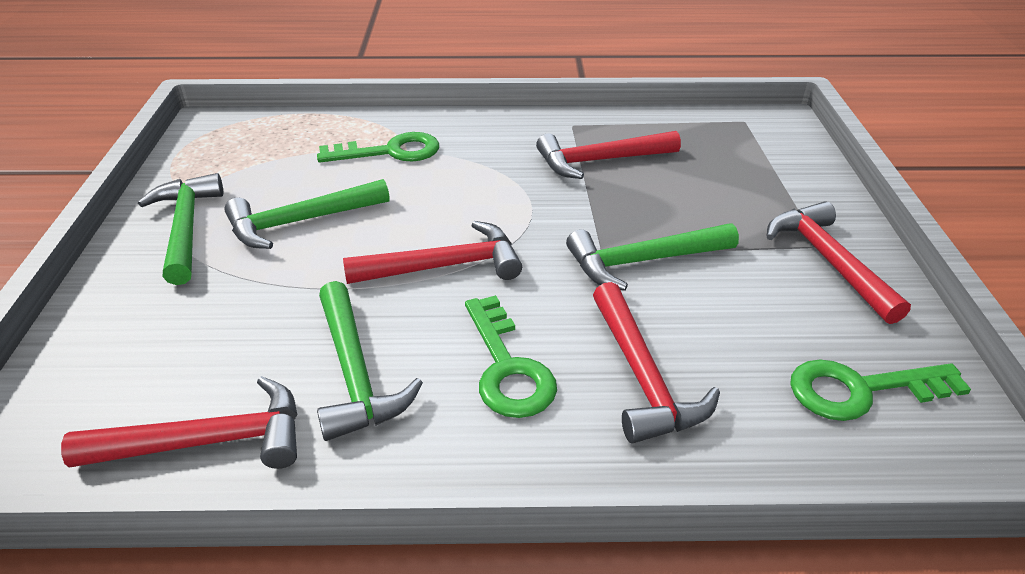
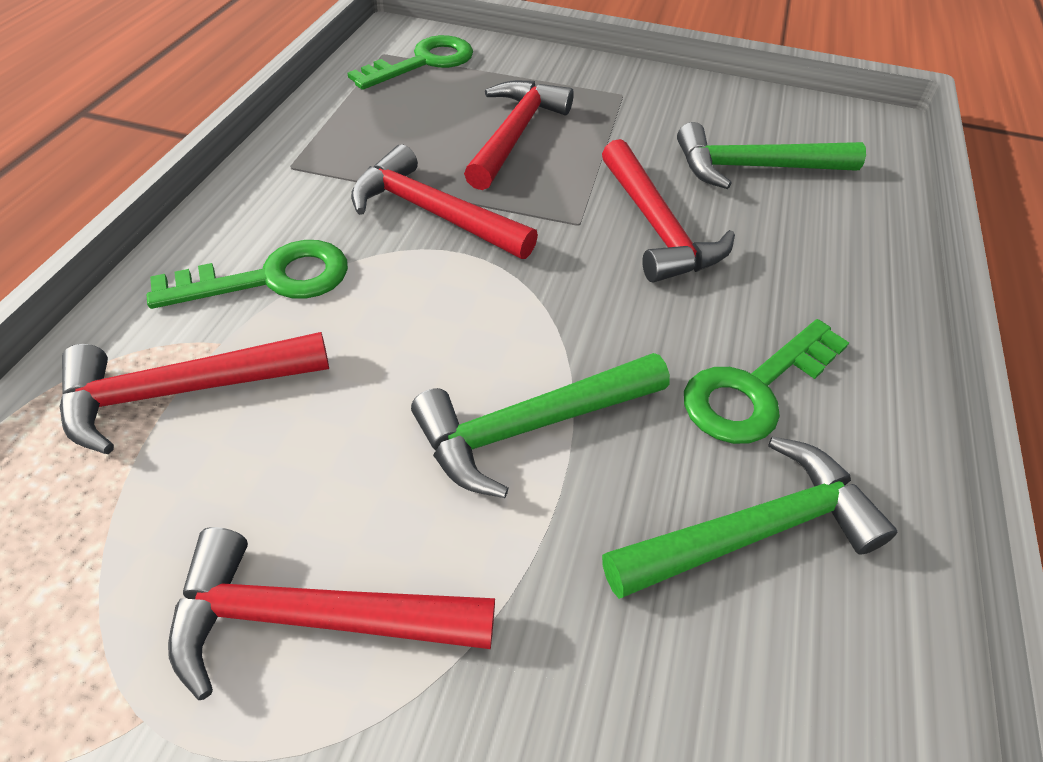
green hammer: 4 -> 3

